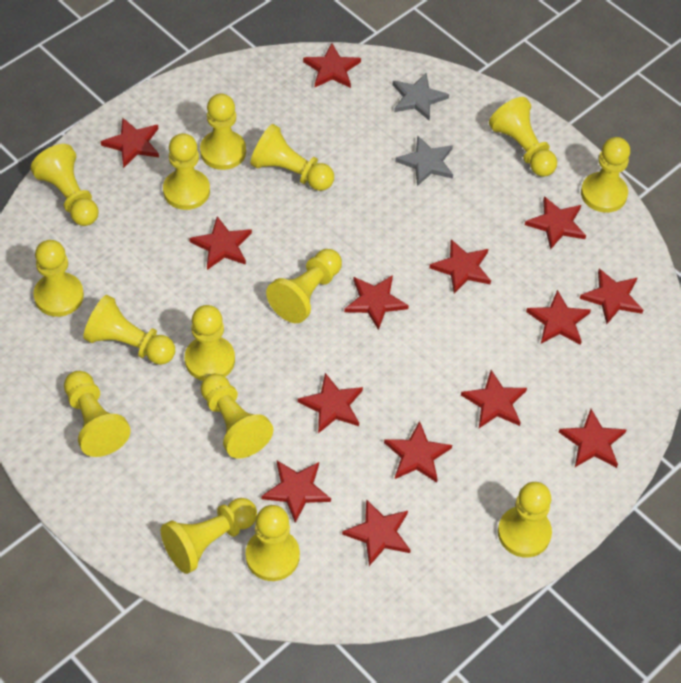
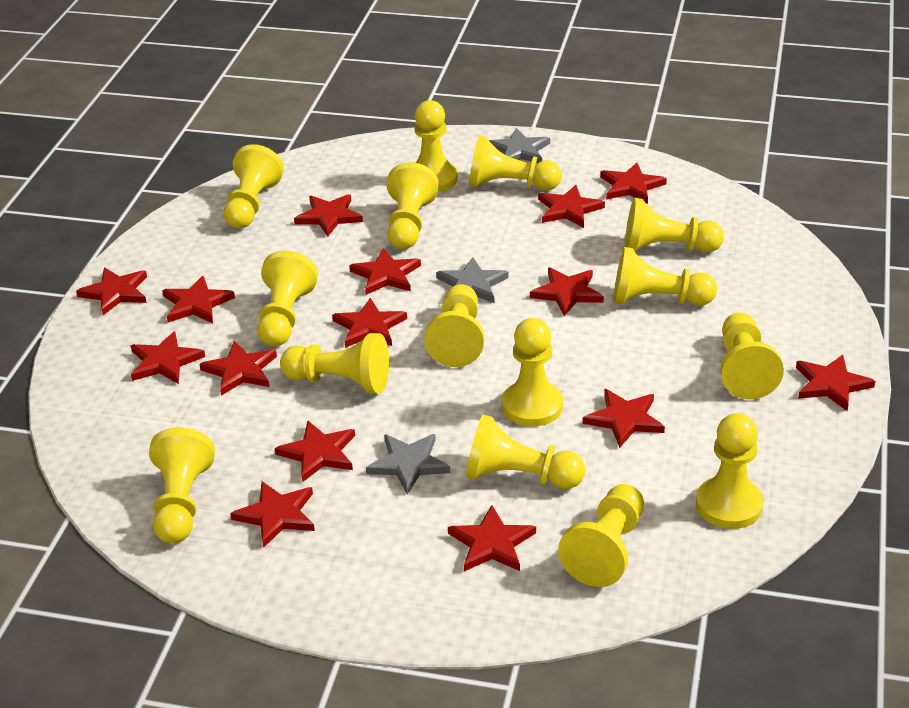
grey star: 2 -> 3
red star: 14 -> 15

